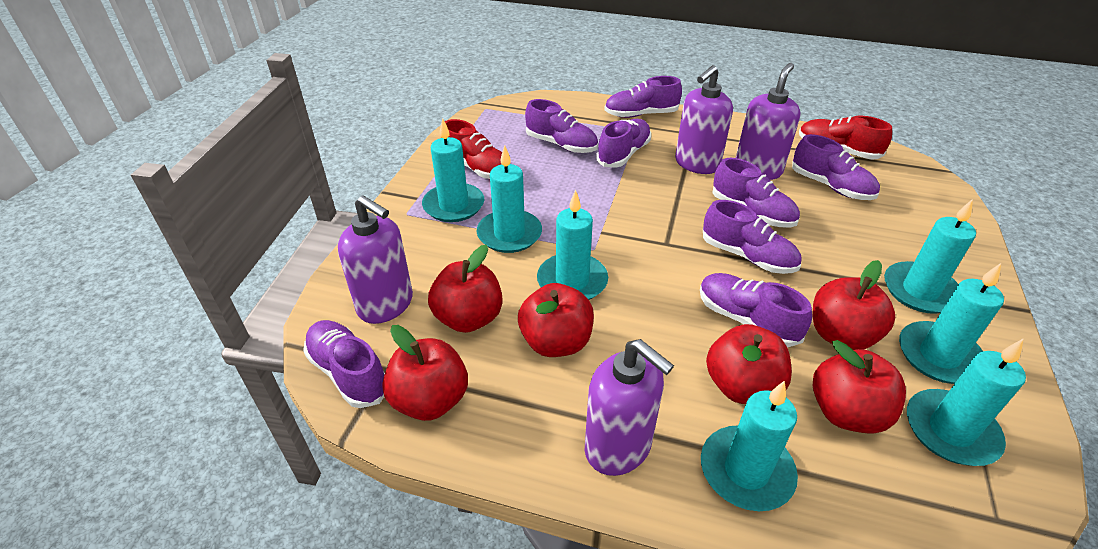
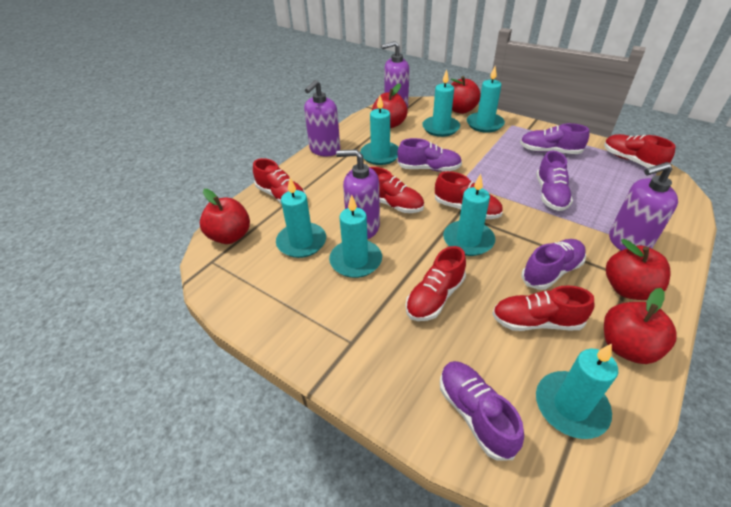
purple shoe: 8 -> 5
red apple: 6 -> 5
red shoe: 2 -> 6

